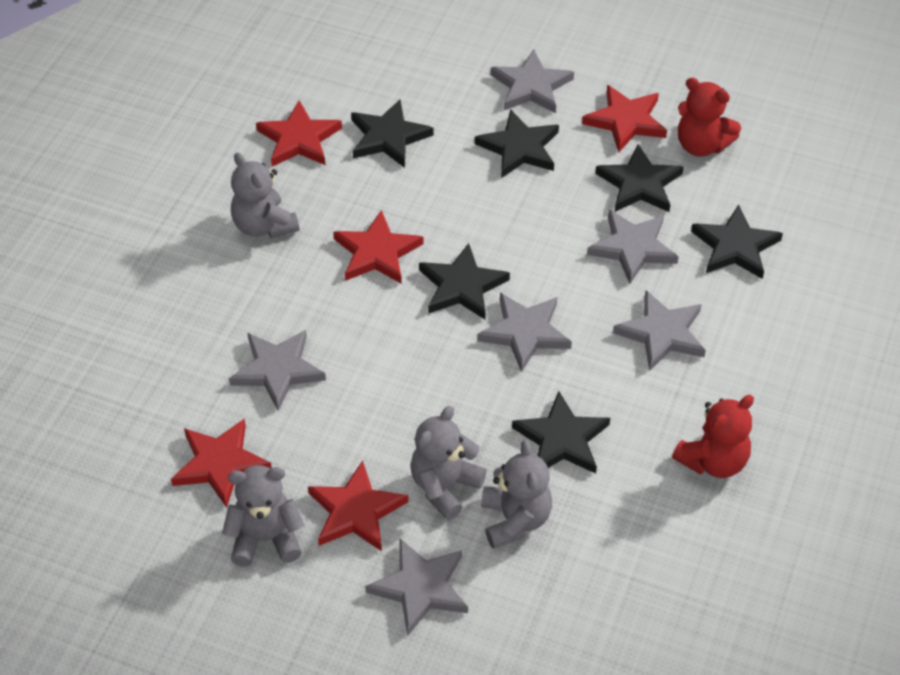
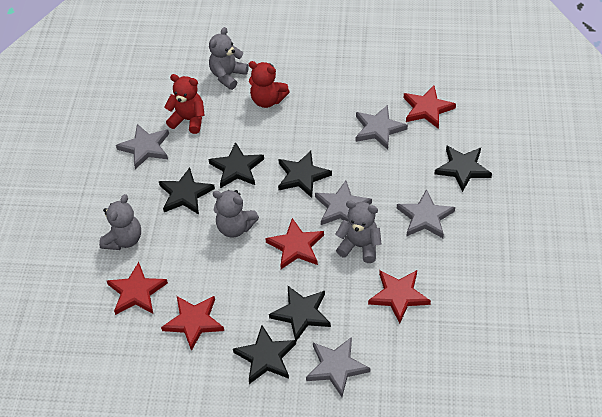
grey star: 6 -> 5

